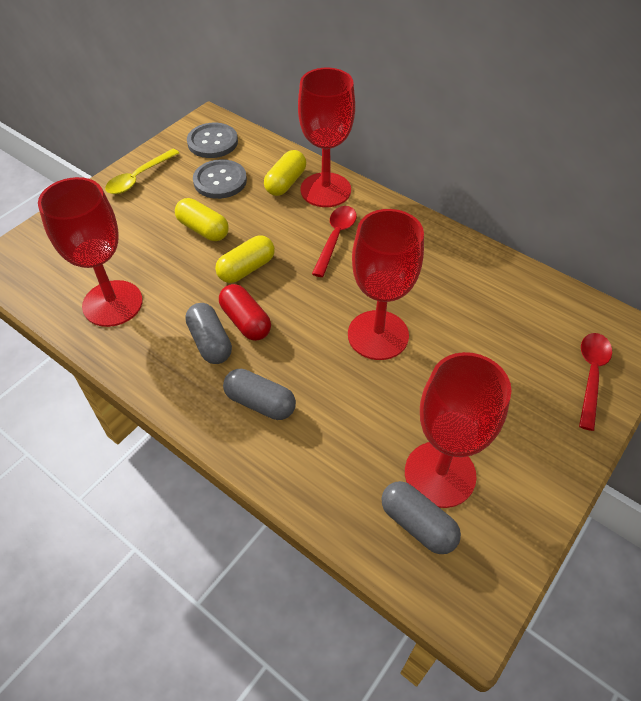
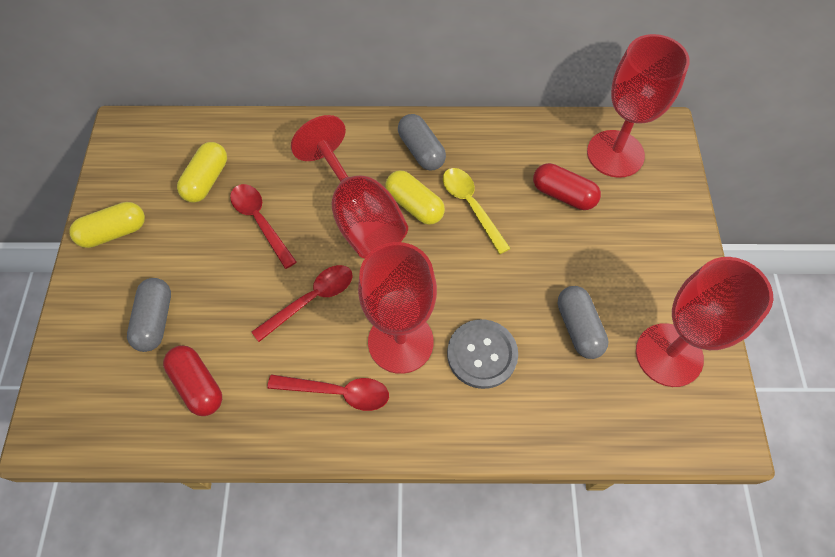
grey button: 2 -> 1
red capsule: 1 -> 2
red spoon: 2 -> 3

